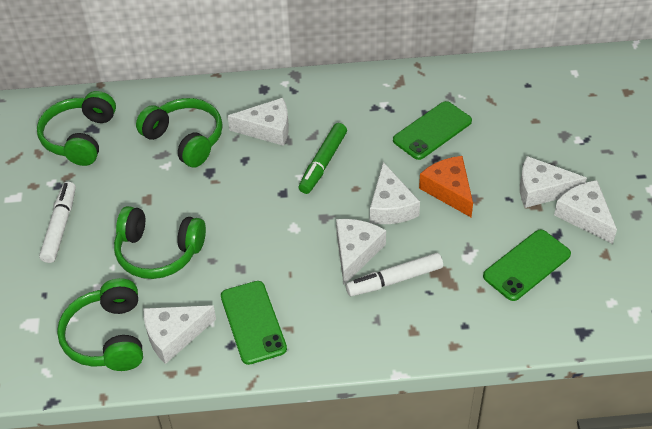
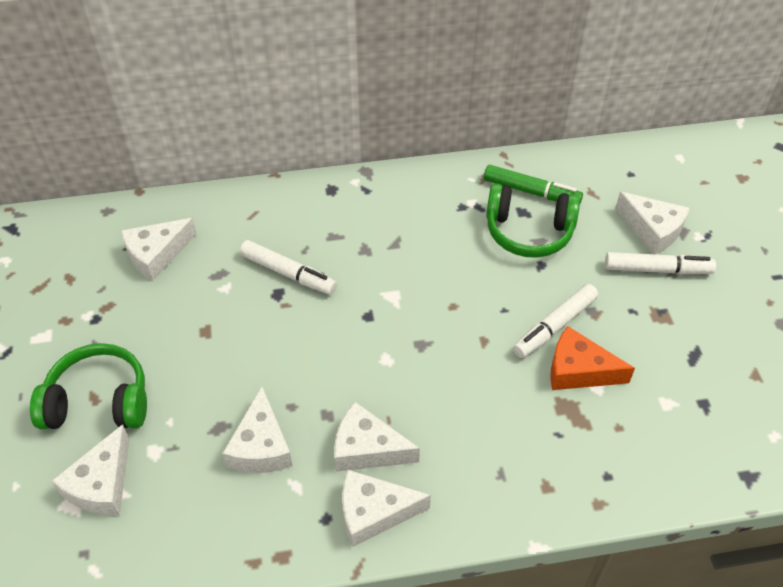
green headphones: 4 -> 2
green phone: 3 -> 0
white marker: 2 -> 3

